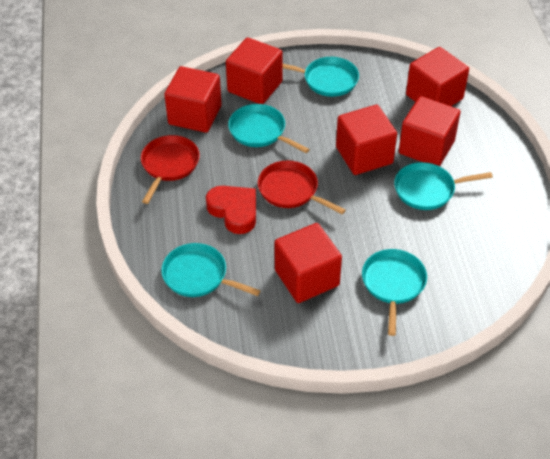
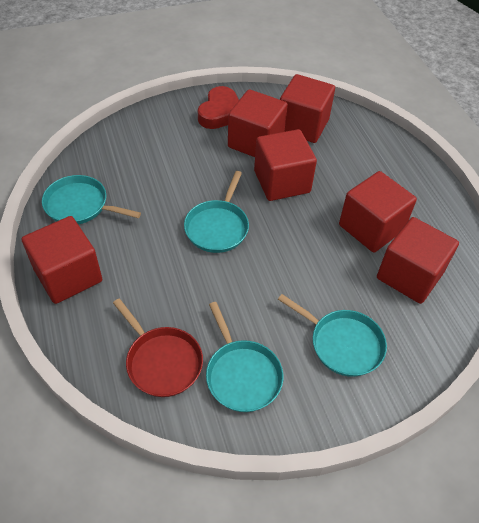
red pan: 2 -> 1
turquoise pan: 5 -> 4

